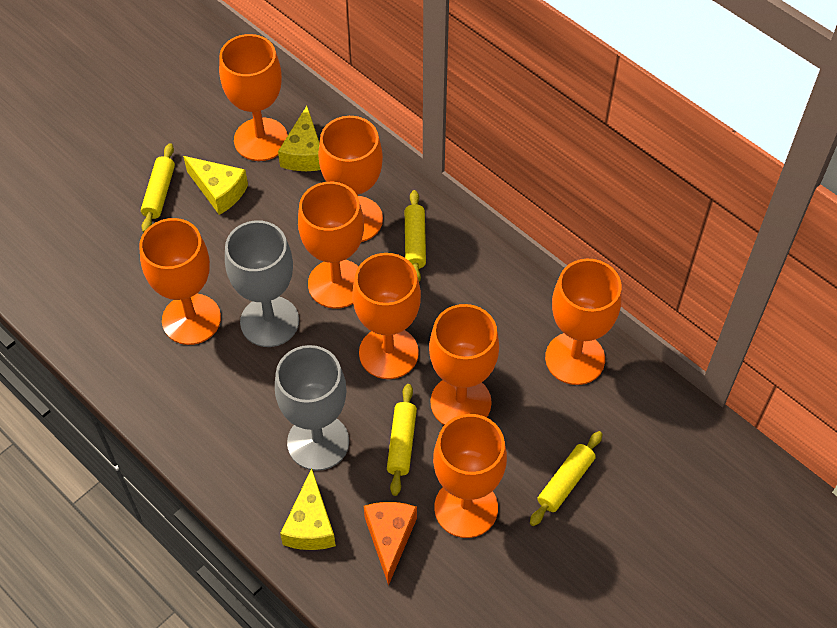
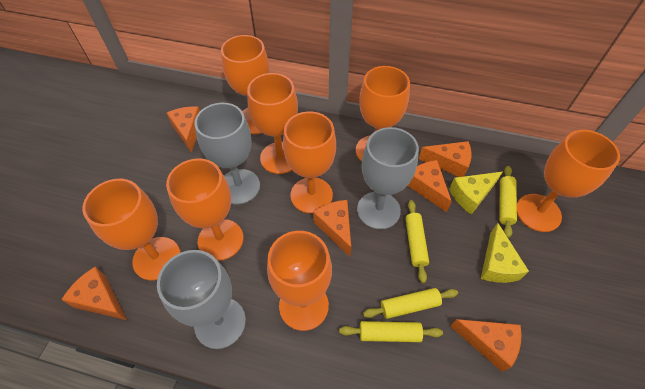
grey goblet: 2 -> 3
orange cheese: 1 -> 6
yellow cheese: 3 -> 2

